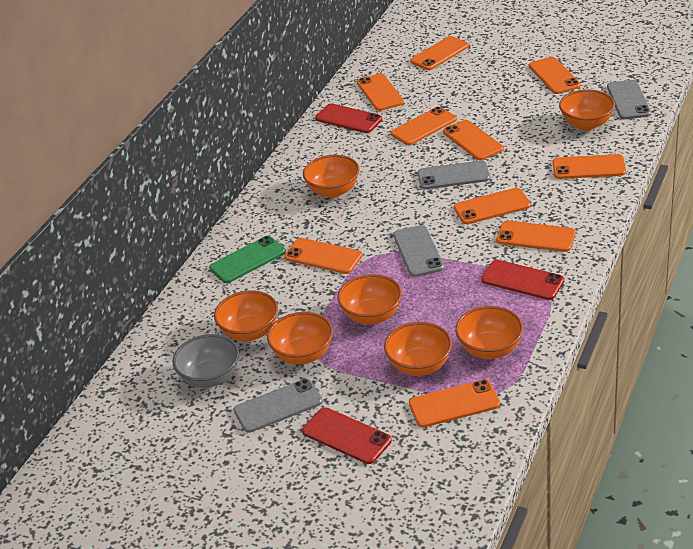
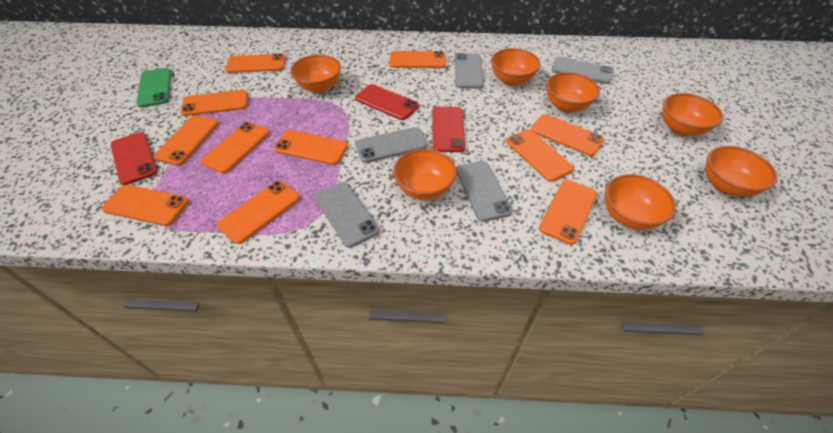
grey bowl: 1 -> 0
grey phone: 4 -> 5
orange phone: 10 -> 11

